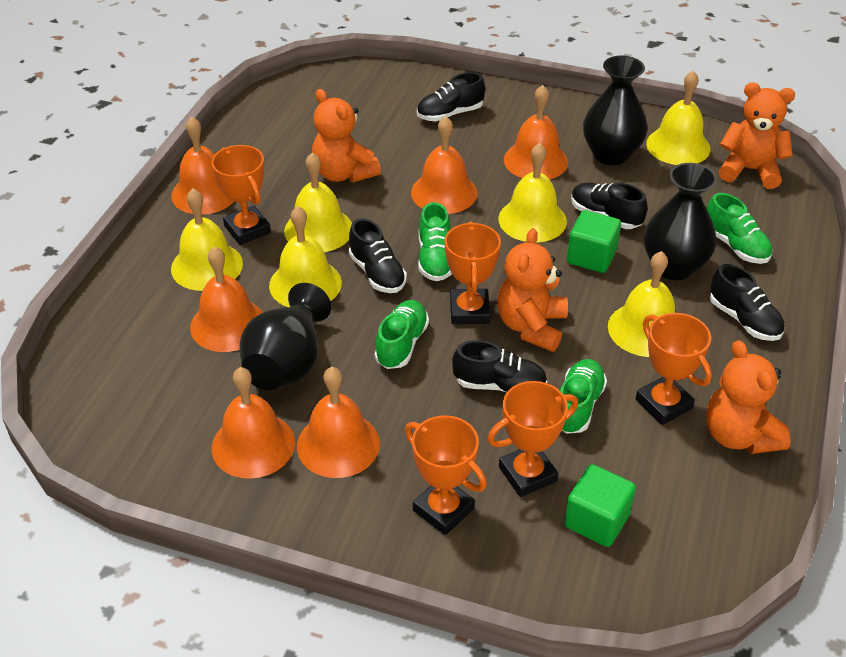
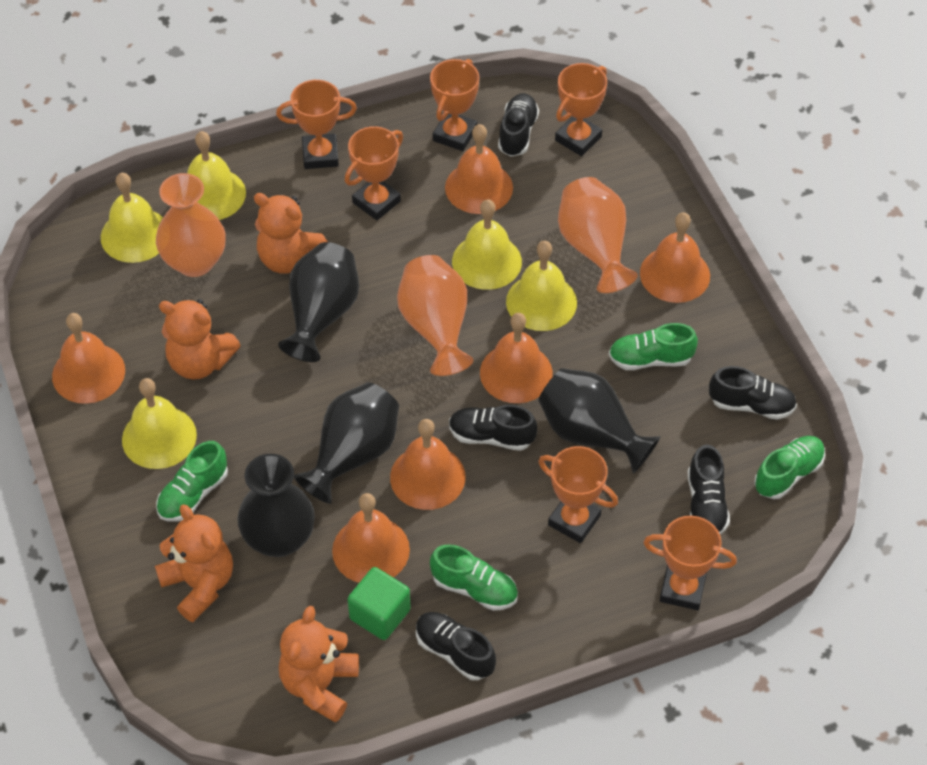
black vase: 3 -> 4
green cube: 2 -> 1
orange trophy: 5 -> 6
orange vase: 0 -> 3
yellow bell: 6 -> 5

